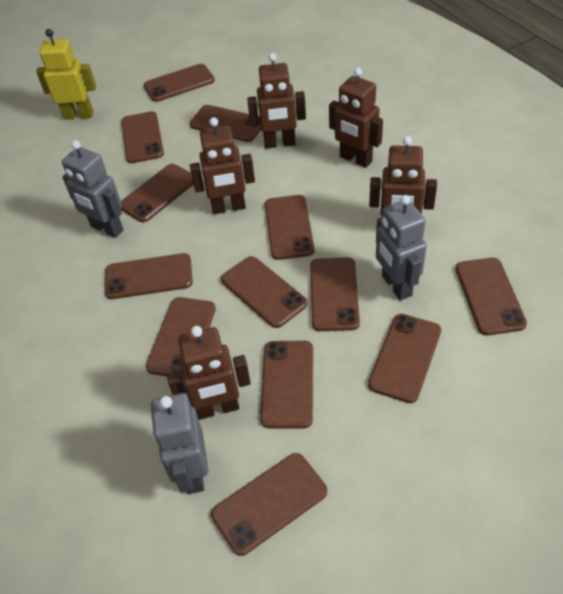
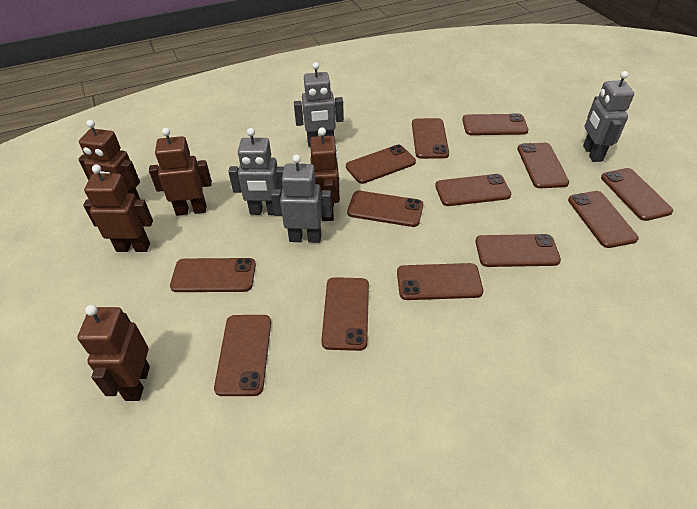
grey robot: 3 -> 4
yellow robot: 1 -> 0

